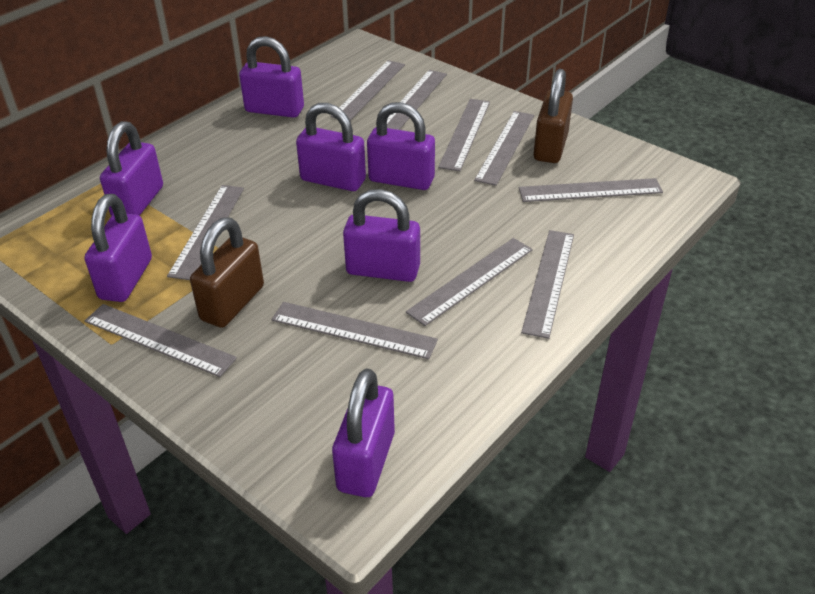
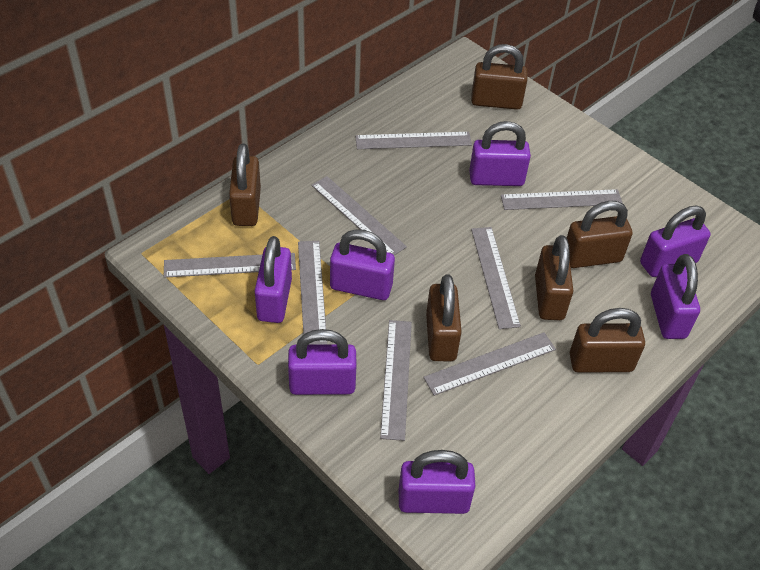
brown padlock: 2 -> 6
grey ruler: 10 -> 8

